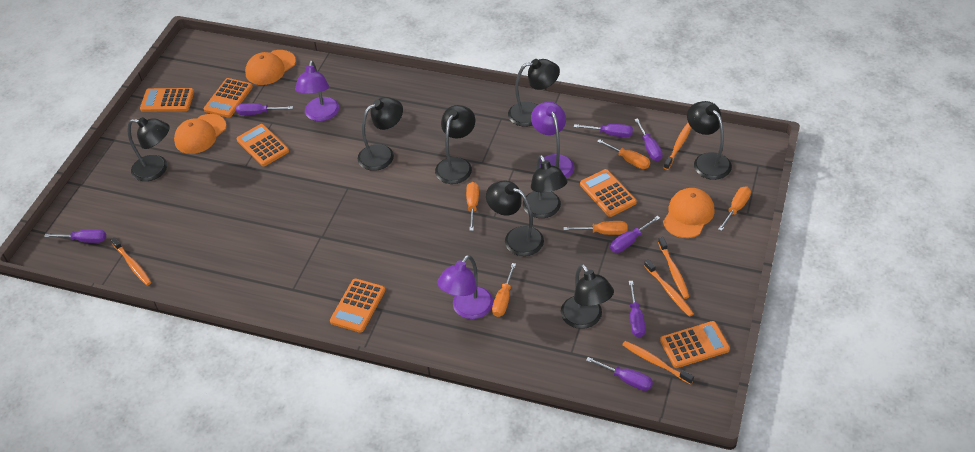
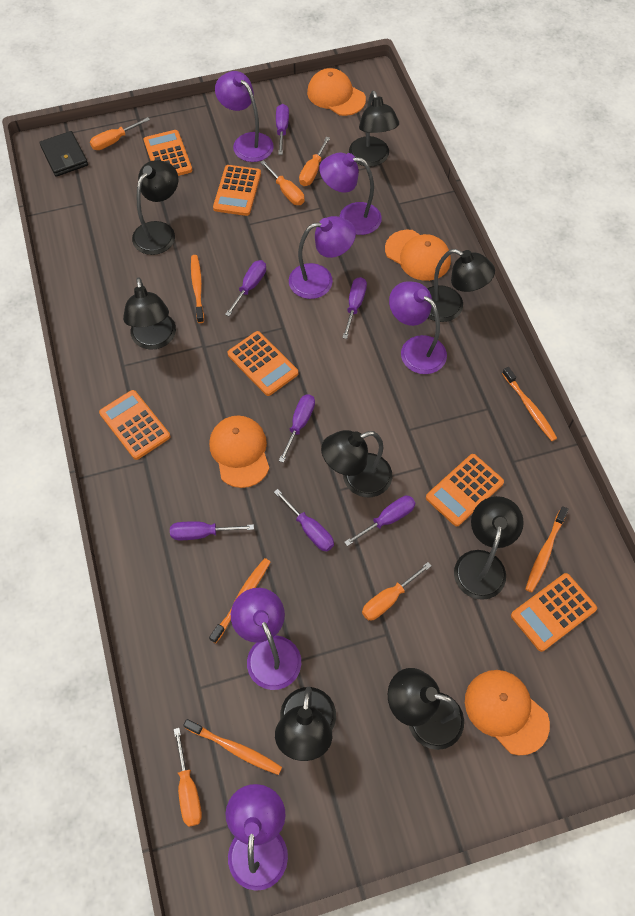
black wallet: 0 -> 1
orange cap: 3 -> 4
purple lamp: 3 -> 6

